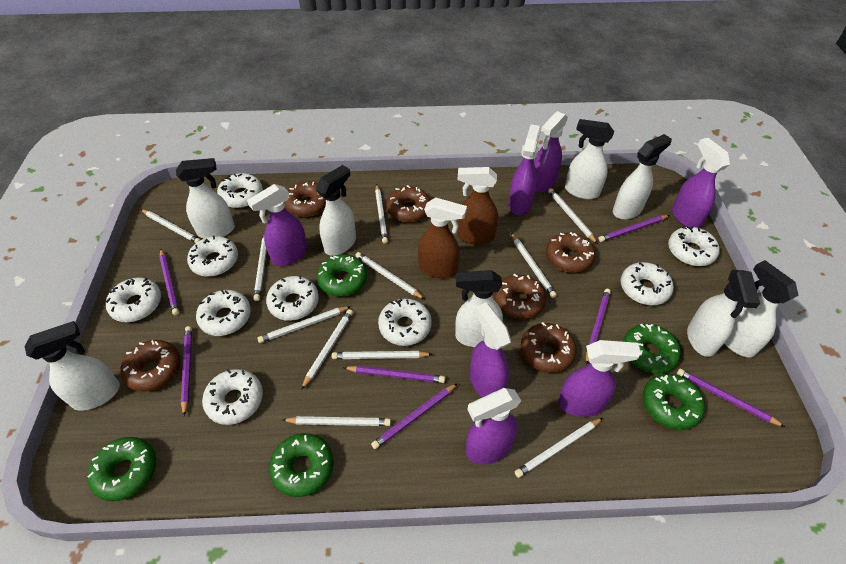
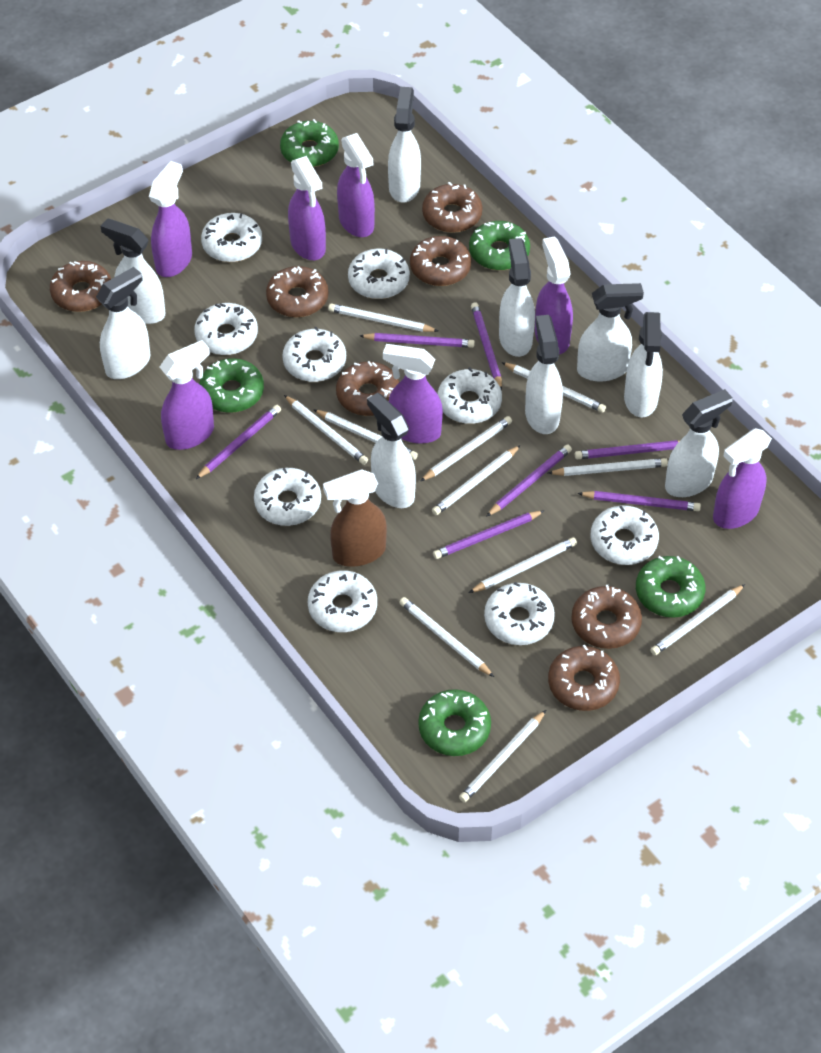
brown donut: 6 -> 7
brown spray bottle: 2 -> 1
white spray bottle: 8 -> 9

